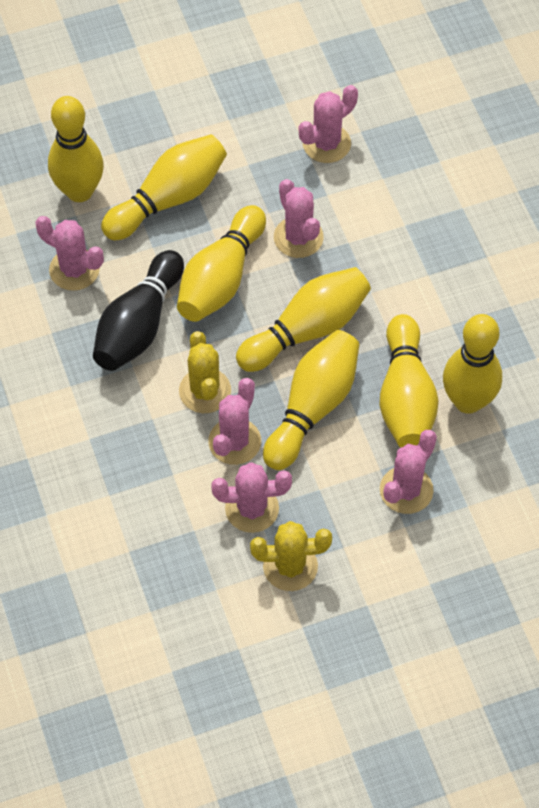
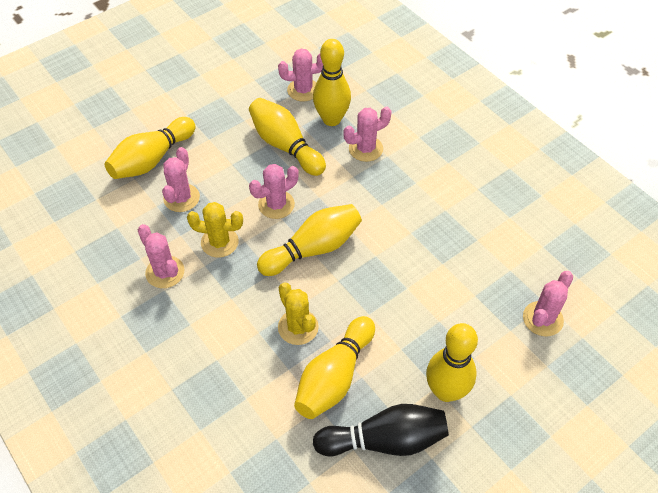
yellow bowling pin: 7 -> 6

